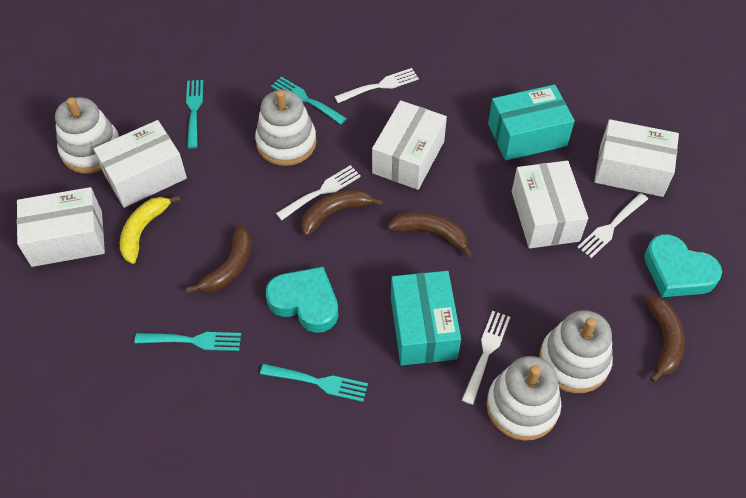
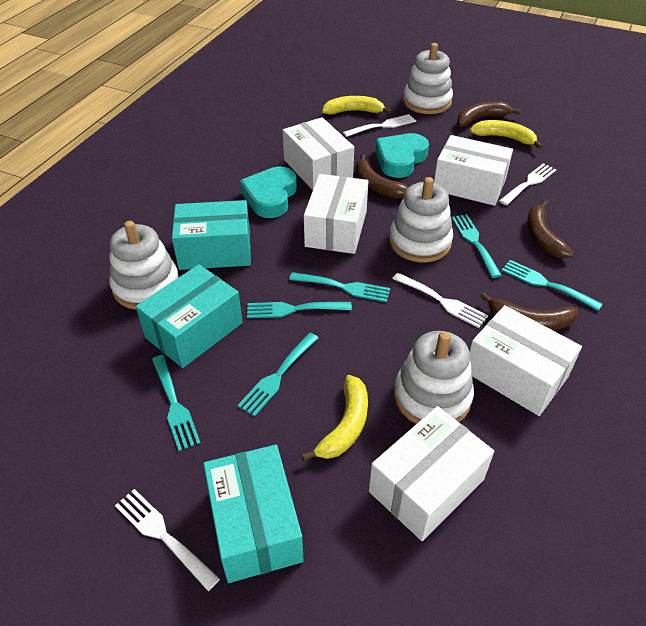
turquoise box: 2 -> 3
turquoise fork: 4 -> 6
yellow banana: 1 -> 3

